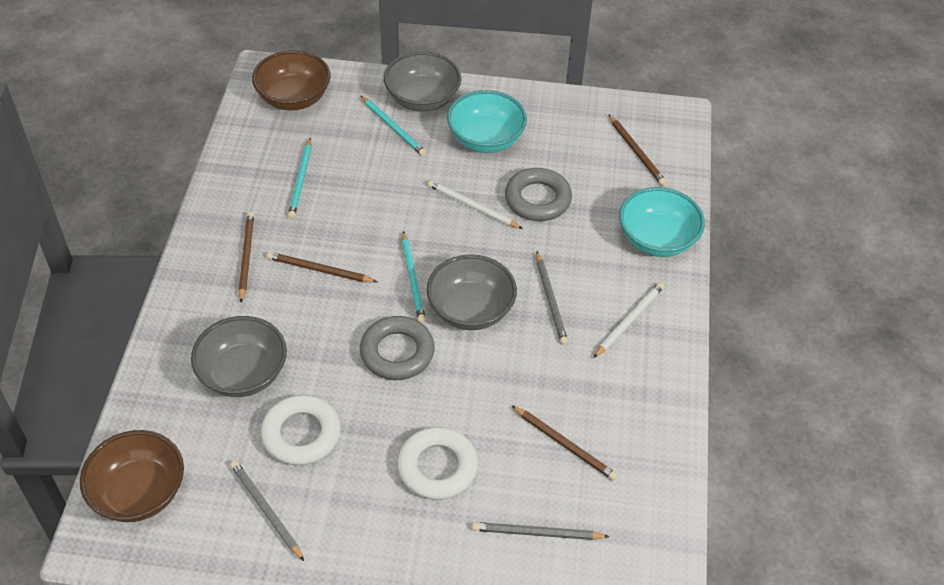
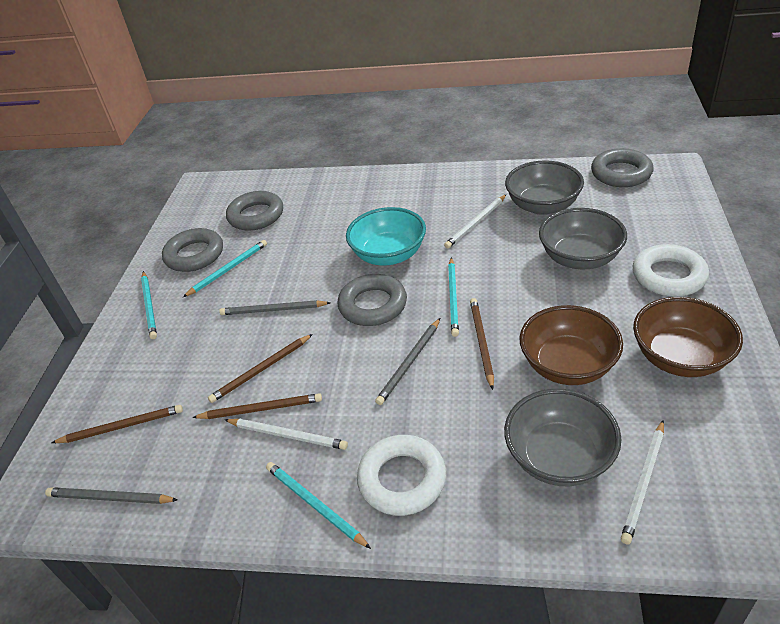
grey ring: 2 -> 4
turquoise bowl: 2 -> 1
turquoise pencil: 3 -> 4
white pencil: 2 -> 3

